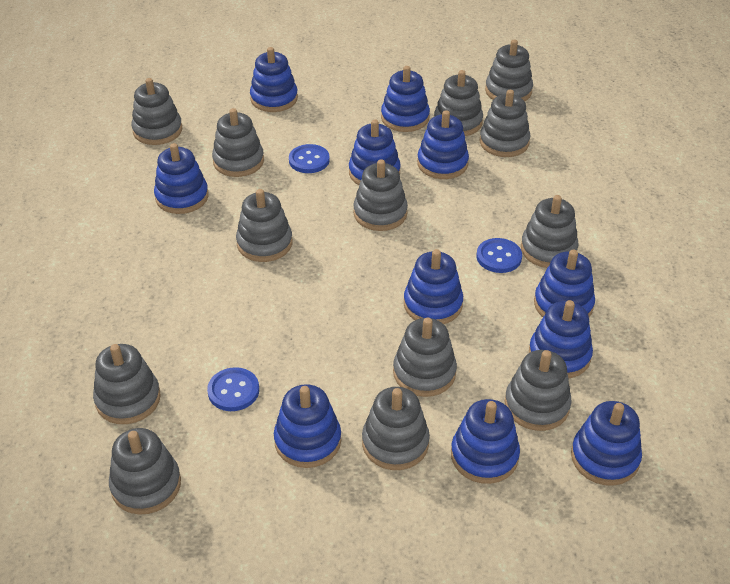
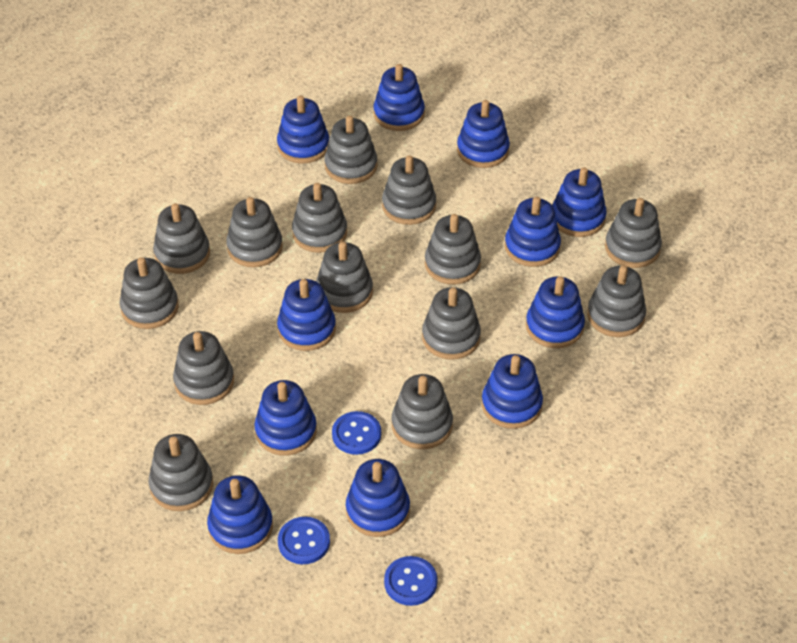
grey stacking toy: 13 -> 14

